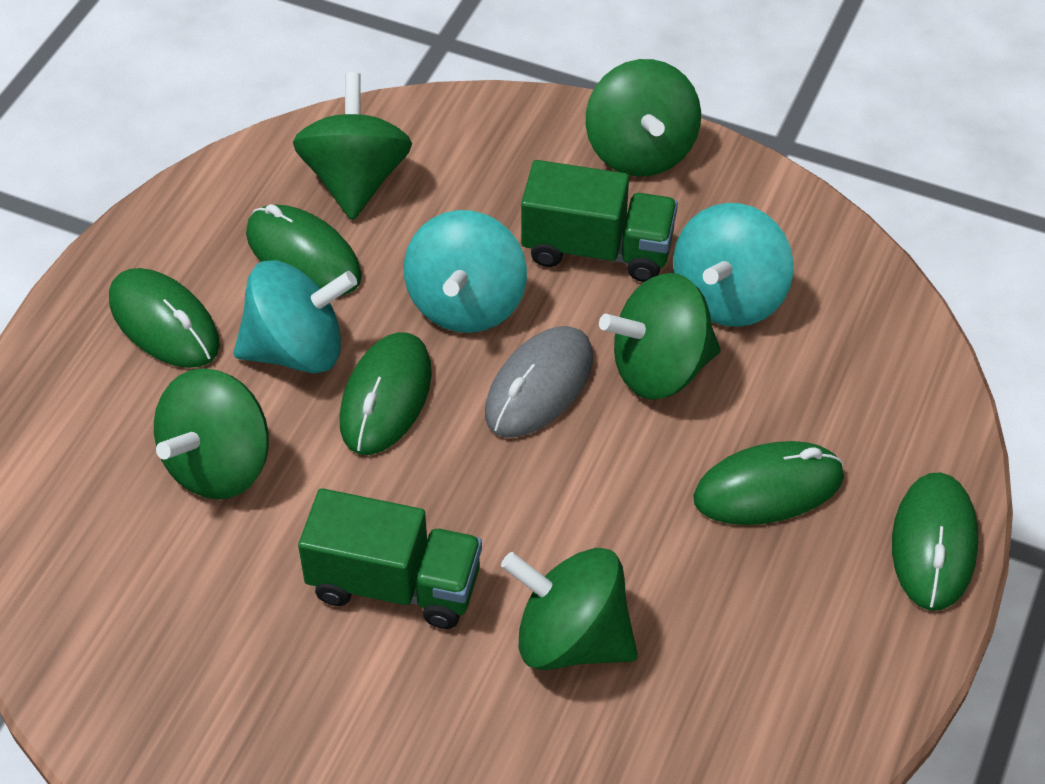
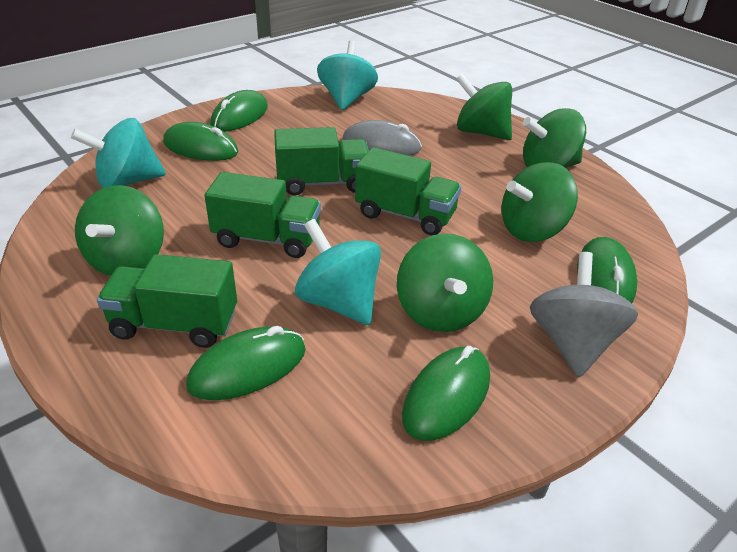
green truck: 2 -> 4
grey spinning top: 0 -> 1

